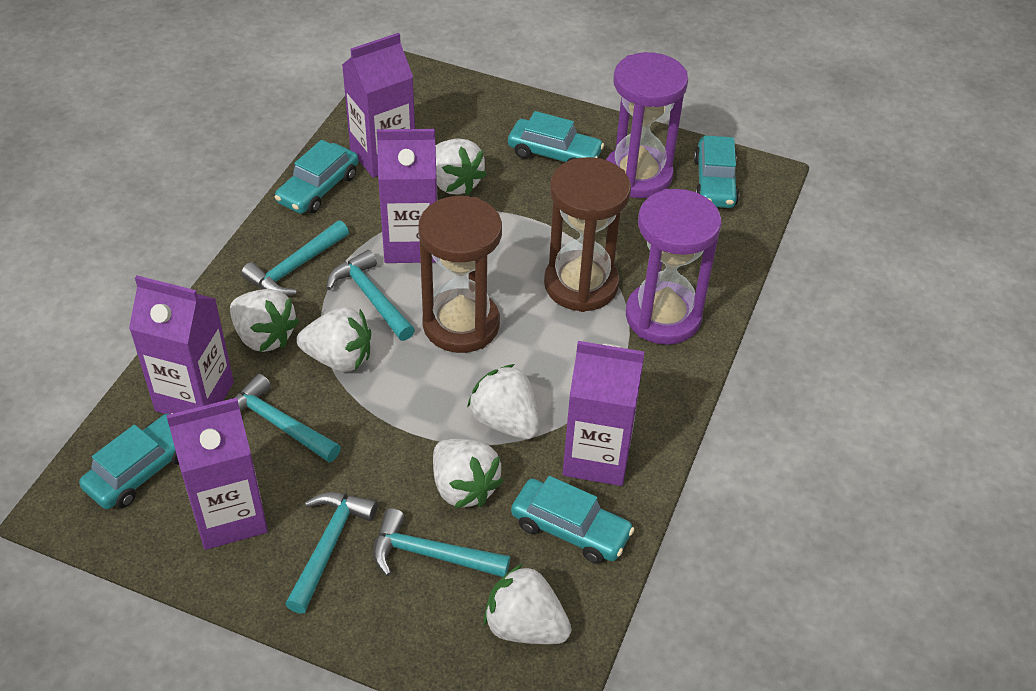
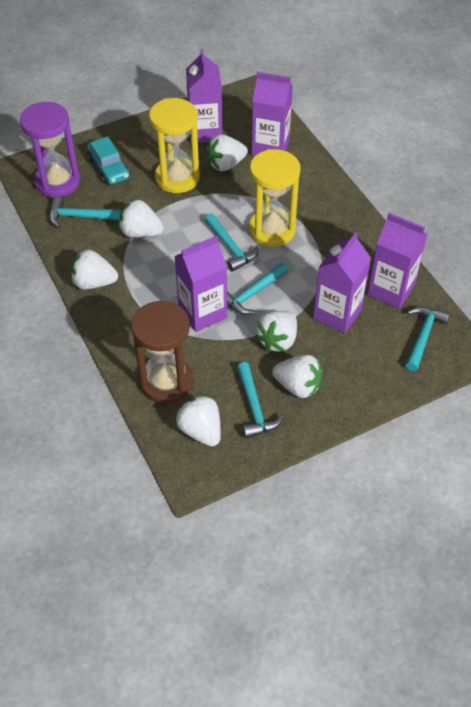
brown hourglass: 2 -> 1
purple hourglass: 2 -> 1
turquoise car: 5 -> 1
yellow hourglass: 0 -> 2

